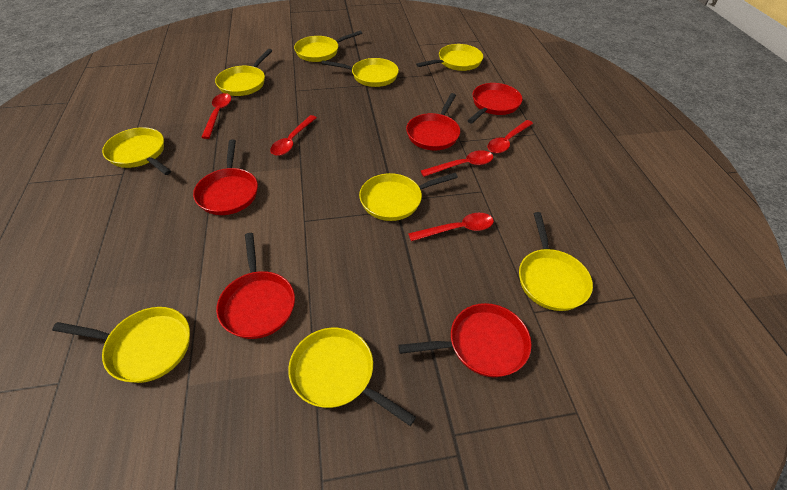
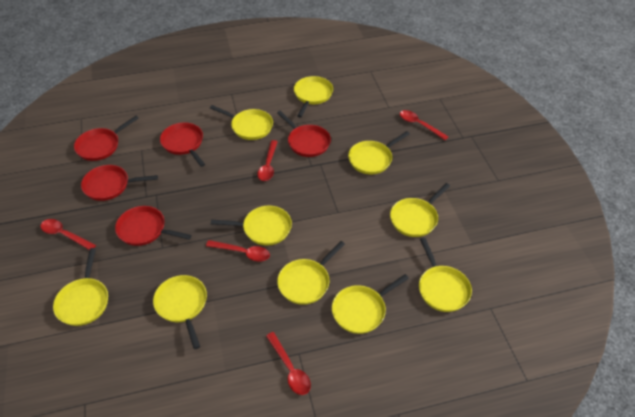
yellow pan: 9 -> 10

